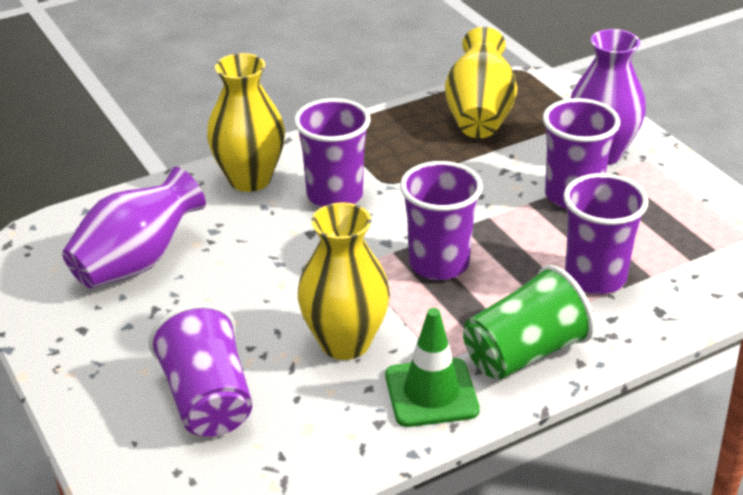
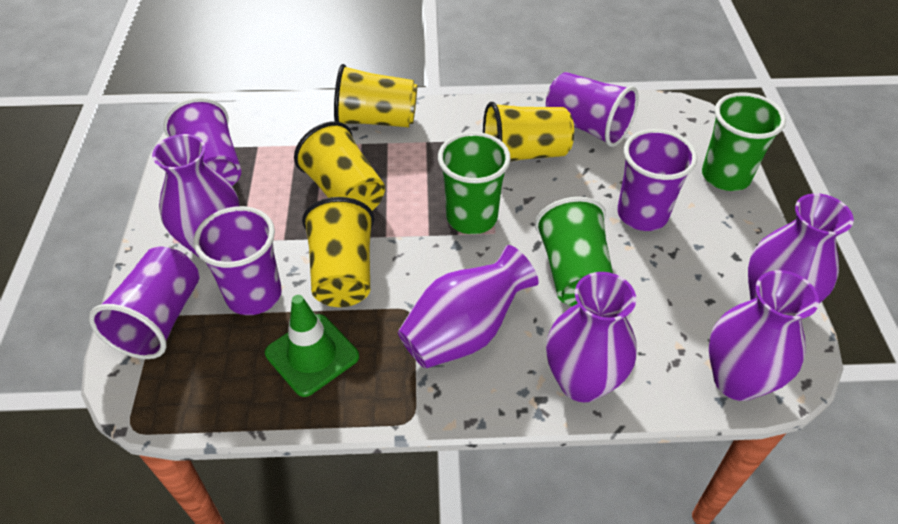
green cup: 1 -> 3
purple vase: 2 -> 5
yellow cup: 0 -> 4
yellow vase: 3 -> 0

